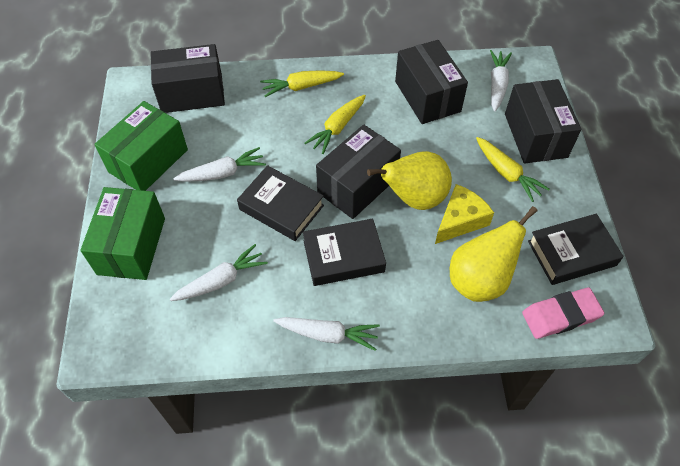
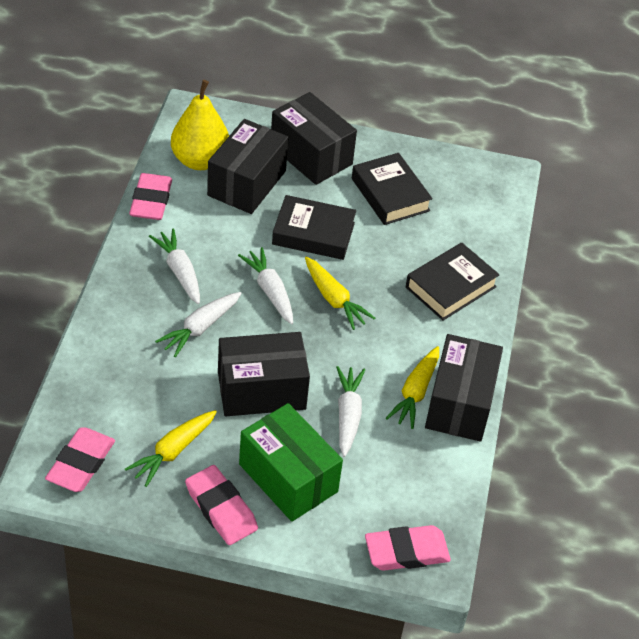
green box: 2 -> 1
pink eraser: 1 -> 4
yellow cheese: 1 -> 0
yellow pear: 2 -> 1

